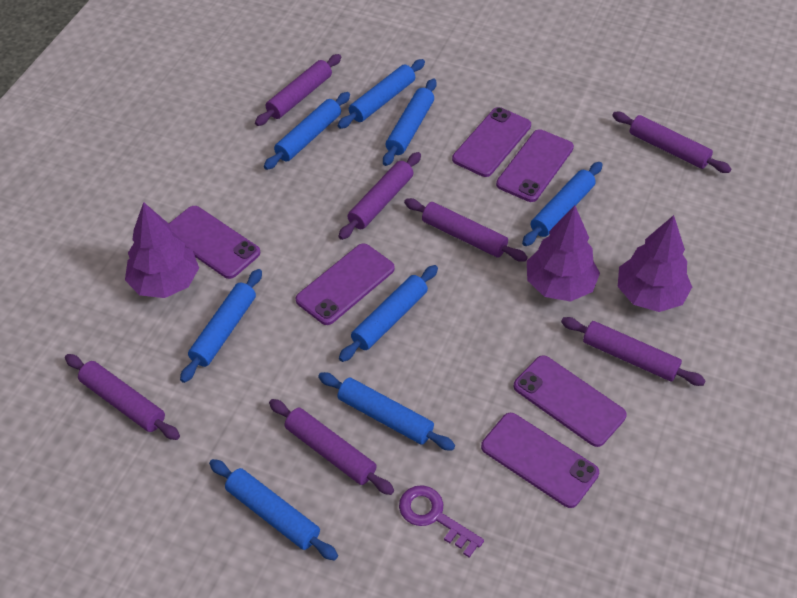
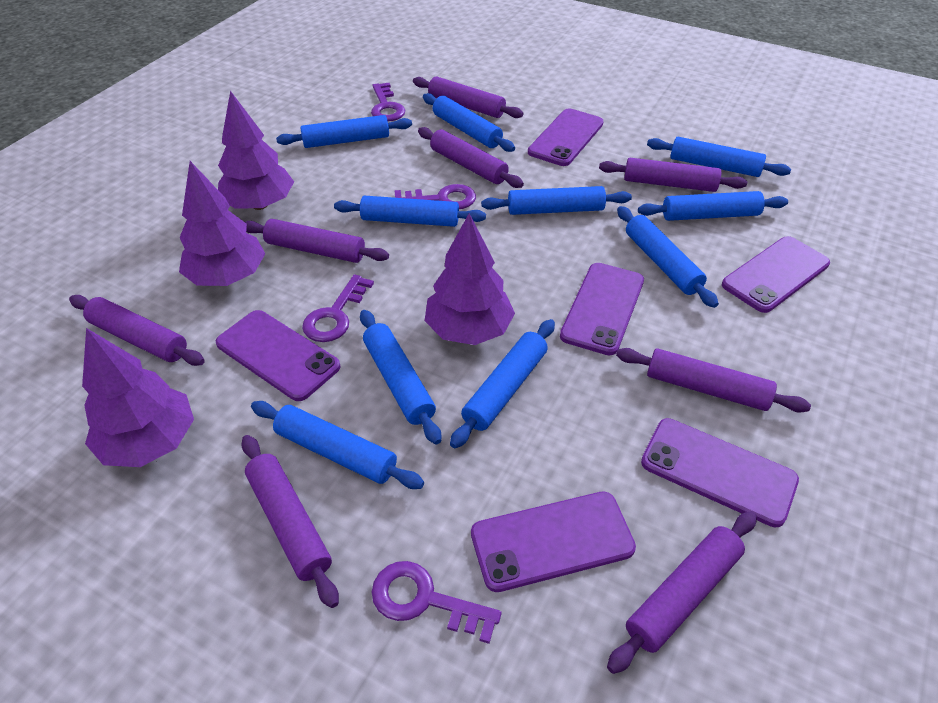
blue rolling pin: 8 -> 10
purple key: 1 -> 4
purple rolling pin: 7 -> 8
purple tree: 3 -> 4

